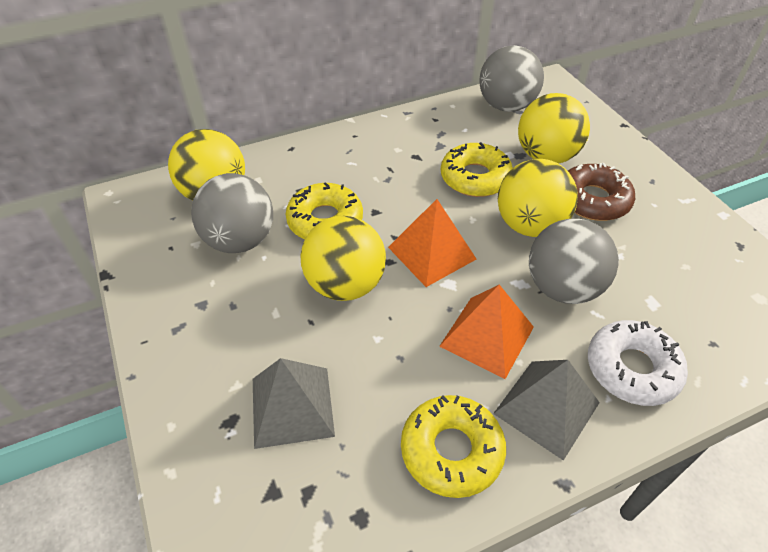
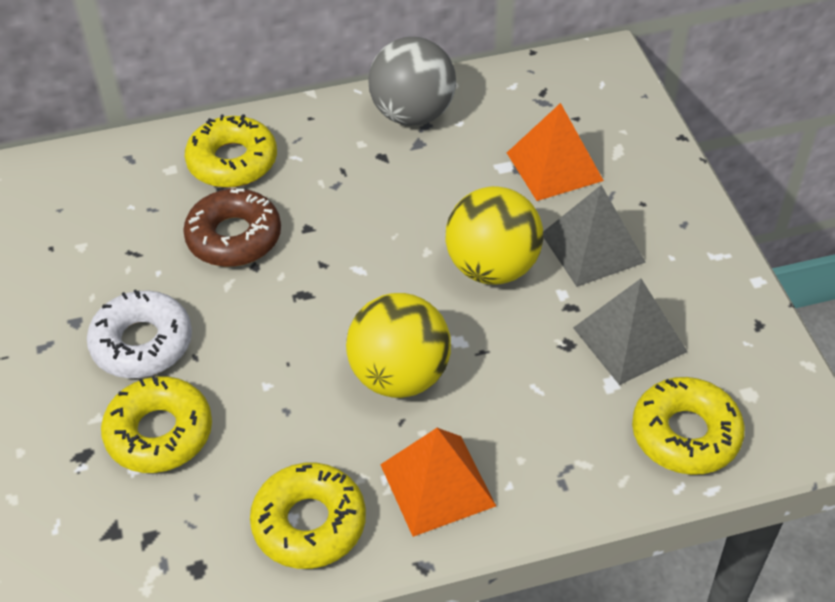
grey ball: 3 -> 1
yellow ball: 4 -> 2
yellow donut: 3 -> 4

